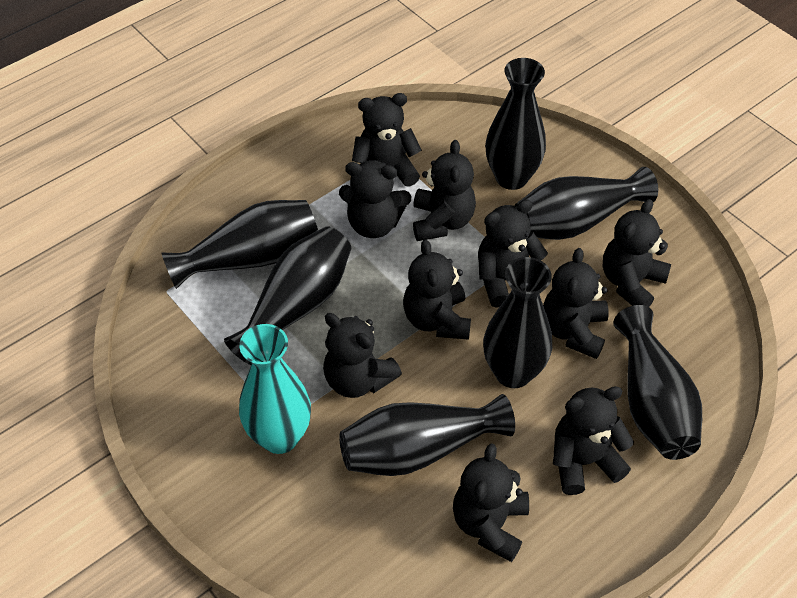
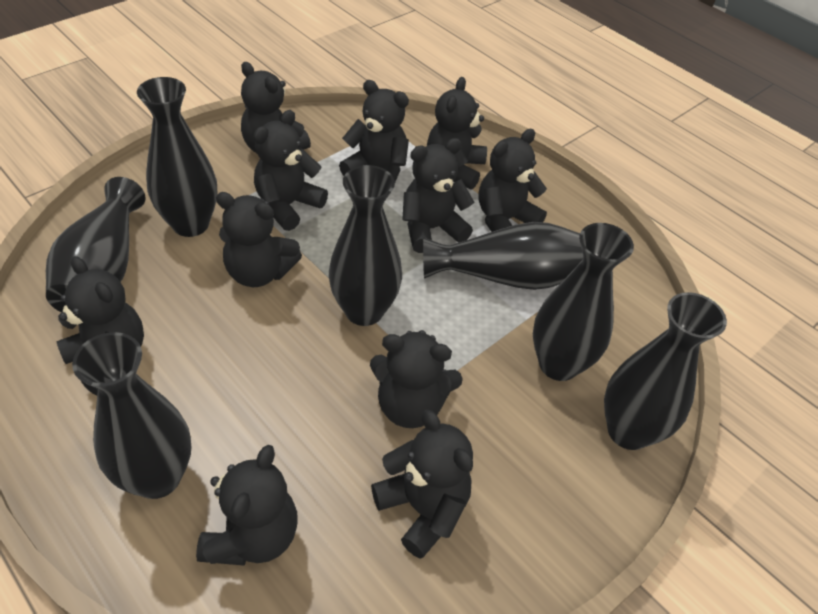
black teddy bear: 10 -> 11
turquoise vase: 1 -> 0

